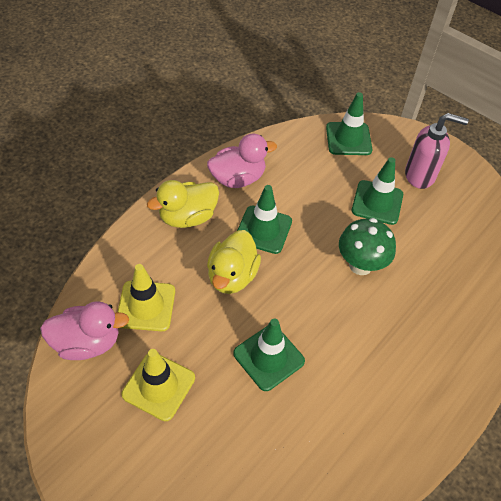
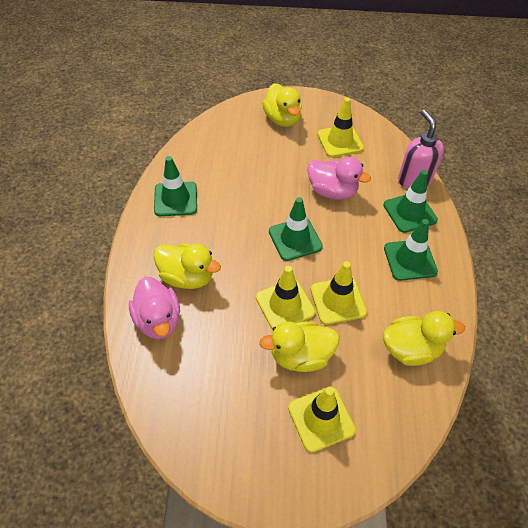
green mushroom: 1 -> 0
yellow duck: 2 -> 4
yellow traffic cone: 2 -> 4

